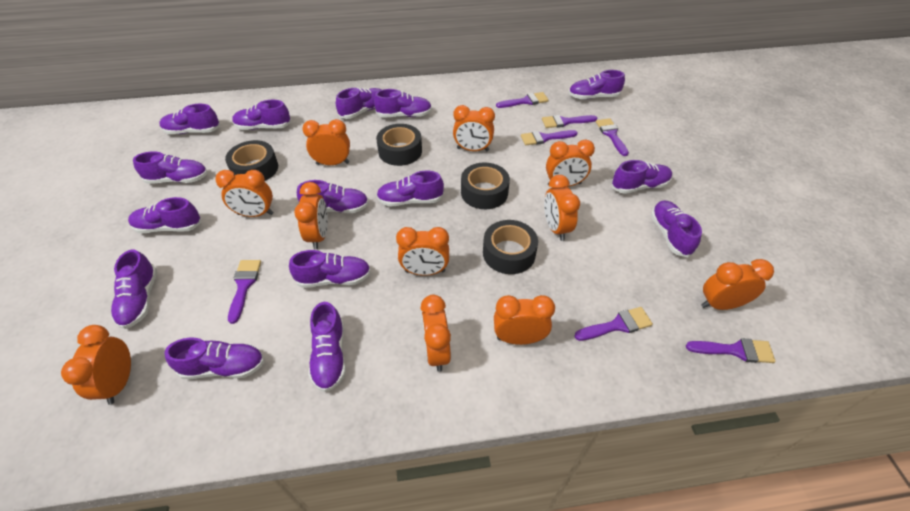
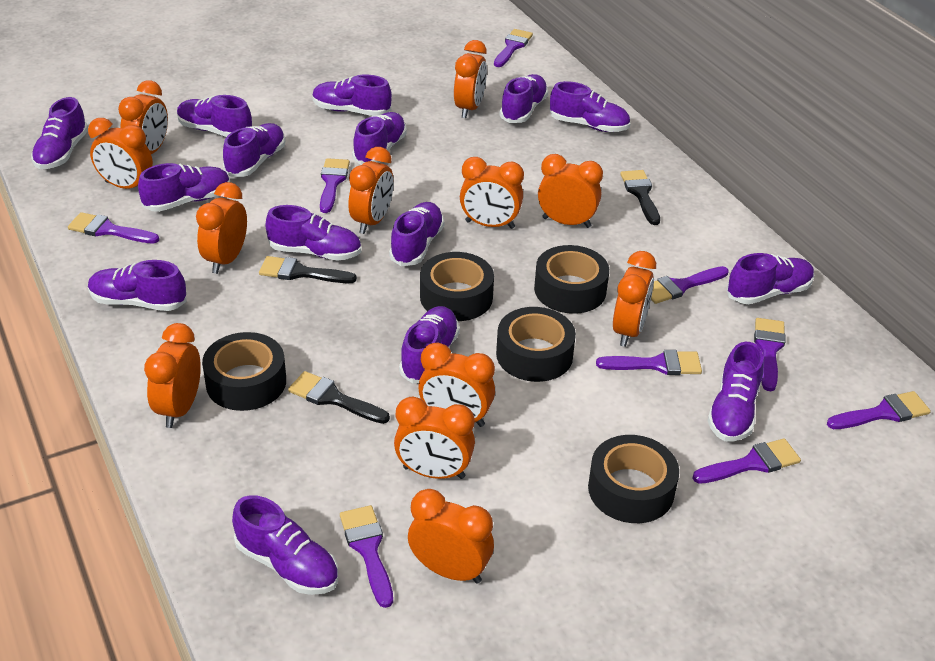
black brush: 0 -> 3
black tape: 4 -> 5
orange clock: 11 -> 12
purple brush: 7 -> 9

